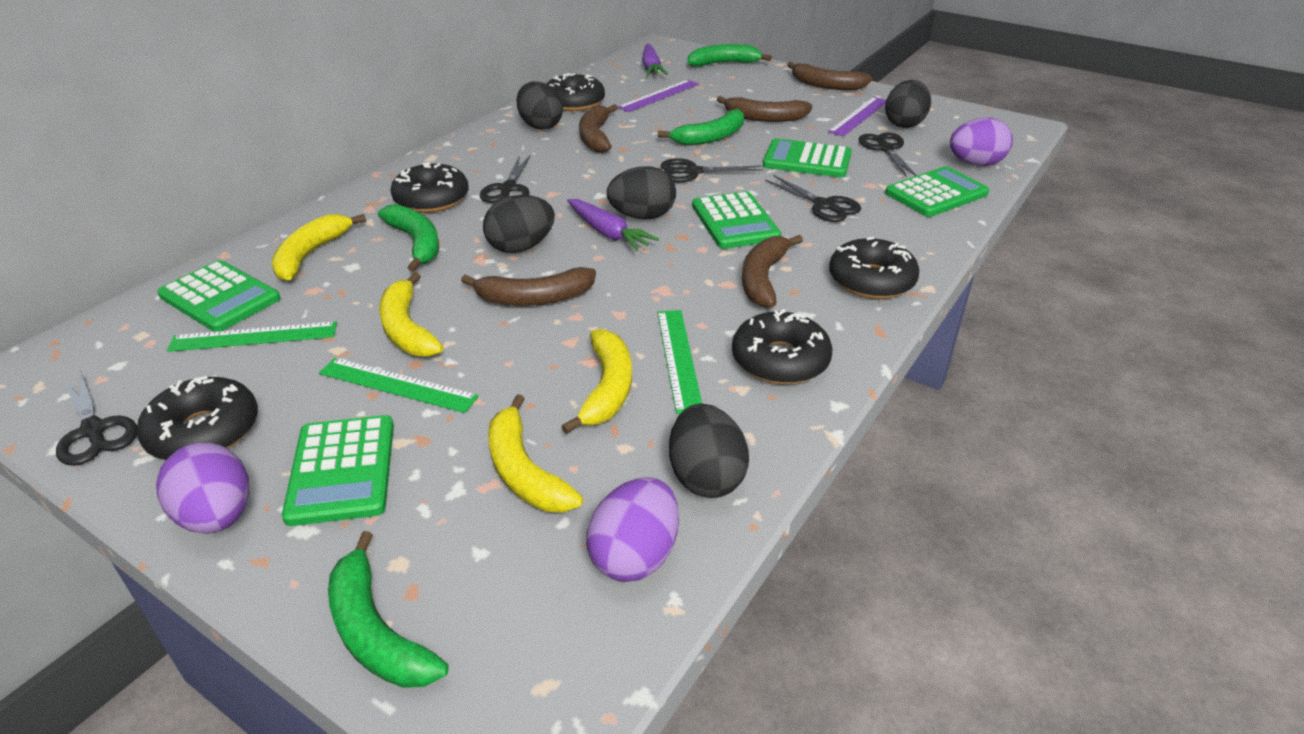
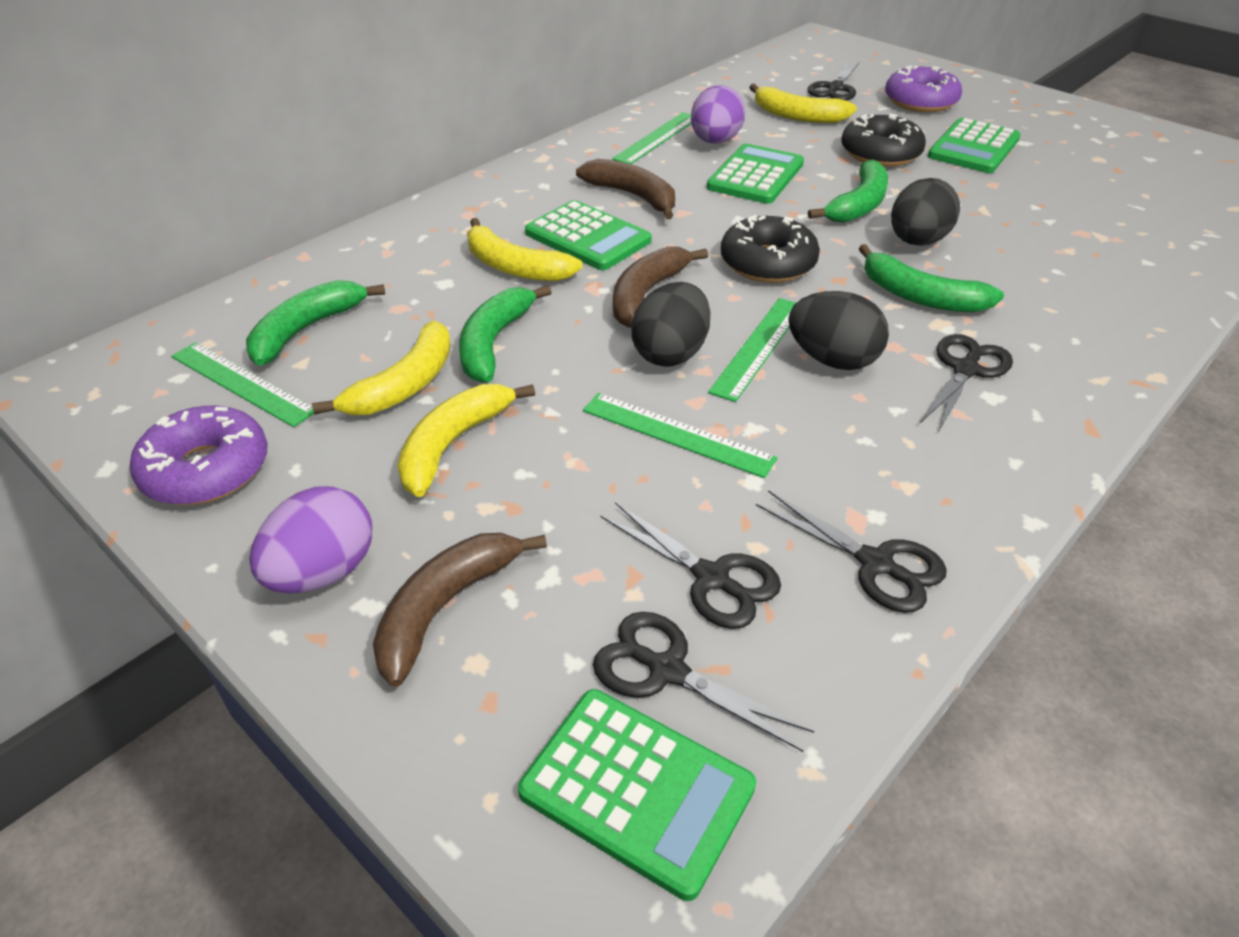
black donut: 5 -> 2
black egg: 5 -> 3
brown banana: 5 -> 3
green calculator: 5 -> 4
green ruler: 3 -> 4
purple carrot: 2 -> 0
purple donut: 0 -> 2
purple egg: 3 -> 2
purple ruler: 2 -> 0

